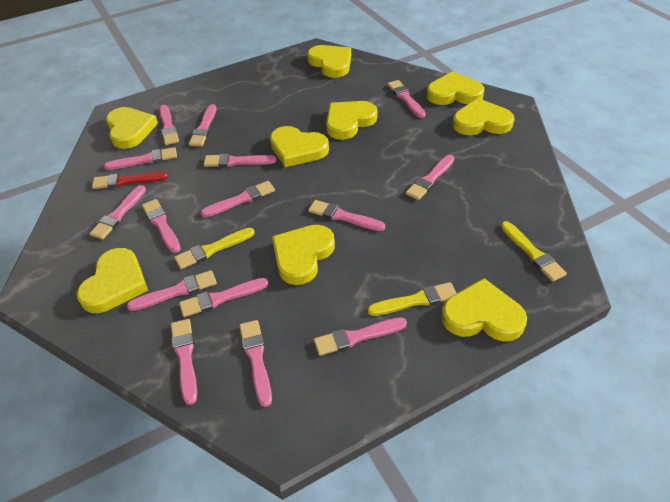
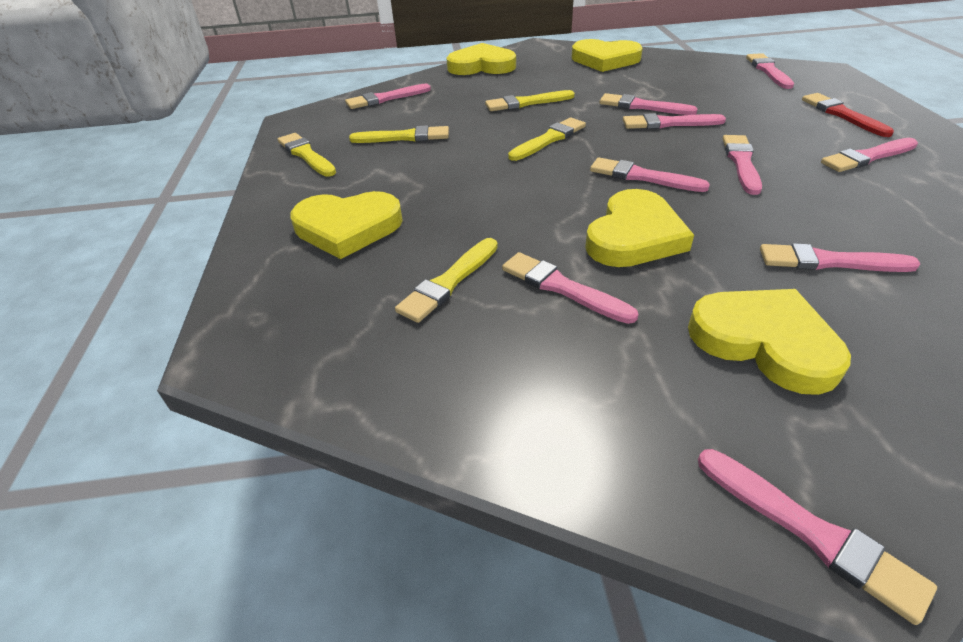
pink brush: 15 -> 10
yellow brush: 3 -> 5
yellow heart: 9 -> 5

